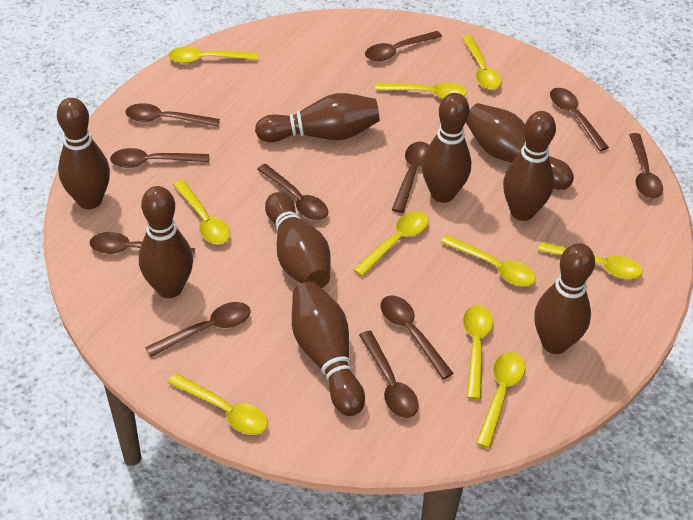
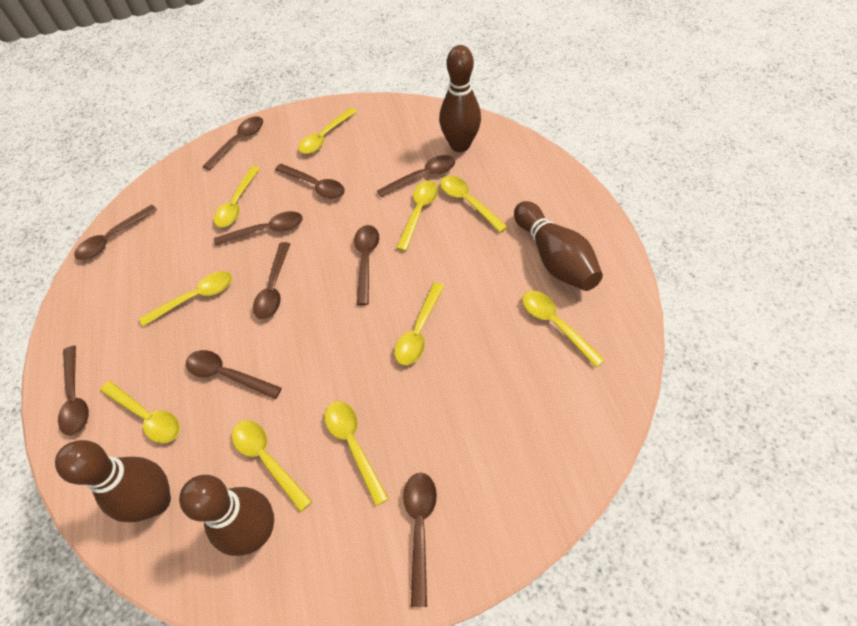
brown bowling pin: 9 -> 4
brown spoon: 11 -> 10

